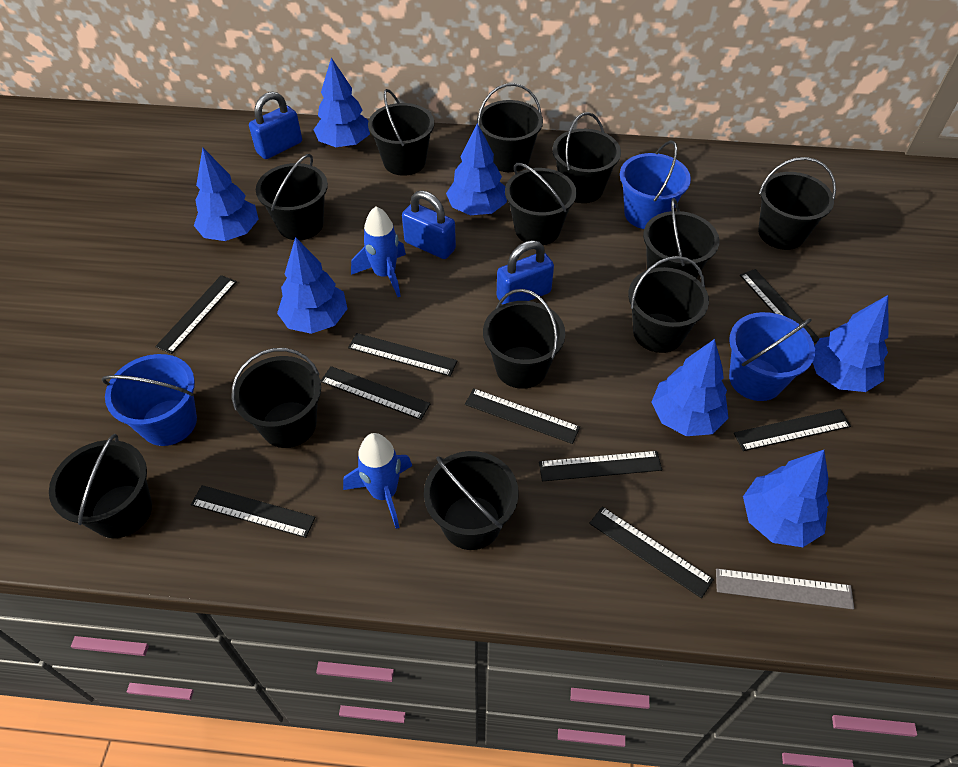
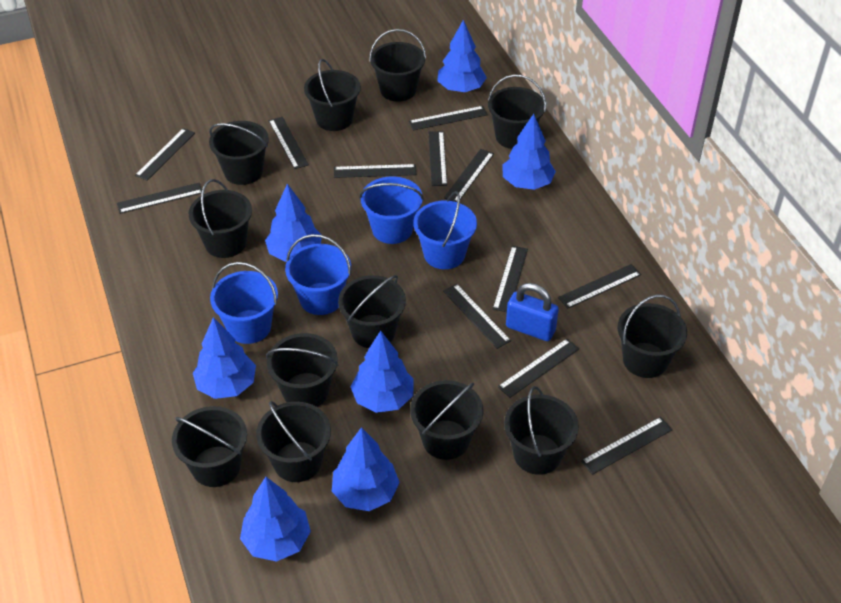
black ruler: 9 -> 12
blue bucket: 3 -> 4
blue padlock: 3 -> 1
blue rocket: 2 -> 0
grey ruler: 1 -> 0

